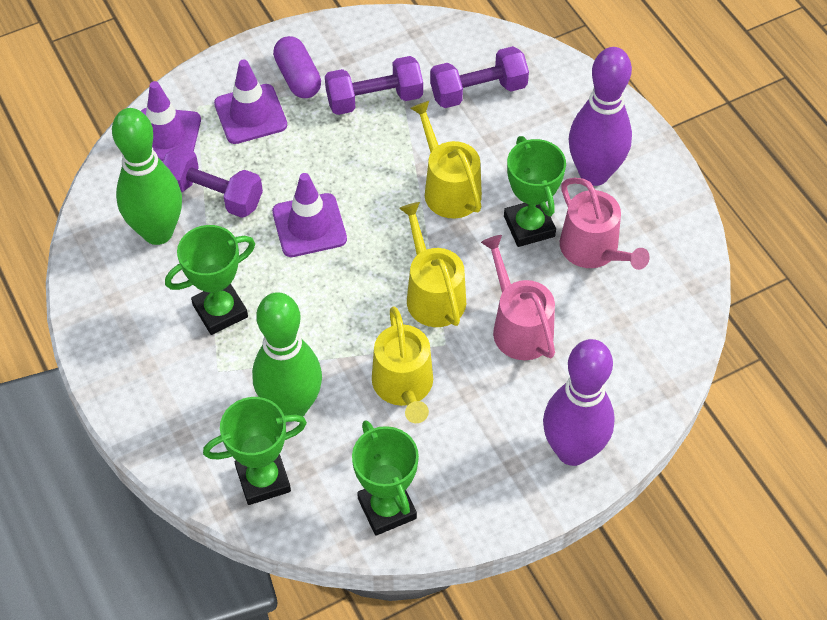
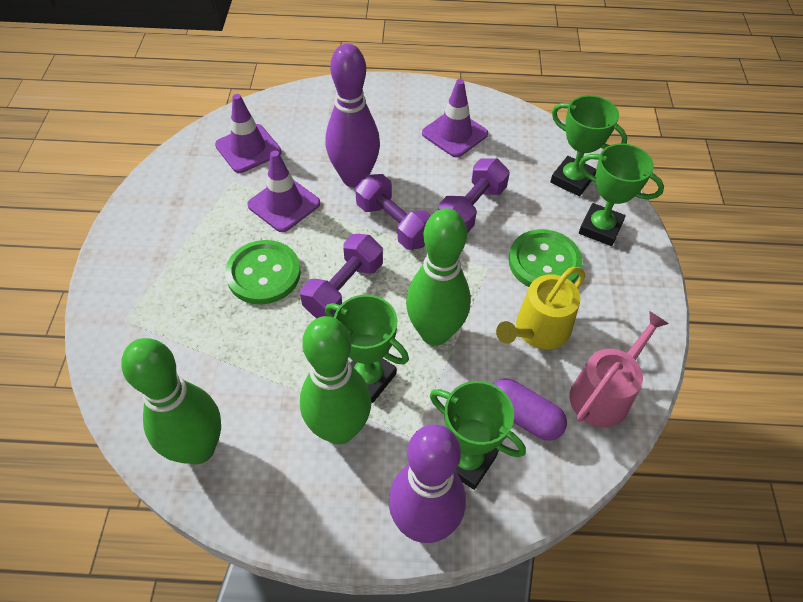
green bowling pin: 2 -> 3
green button: 0 -> 2
pink watering can: 2 -> 1
yellow watering can: 3 -> 1

